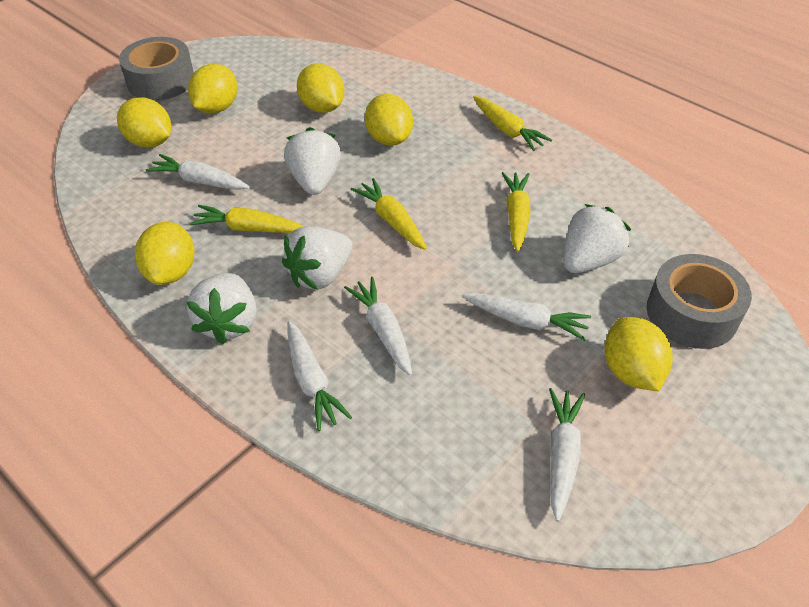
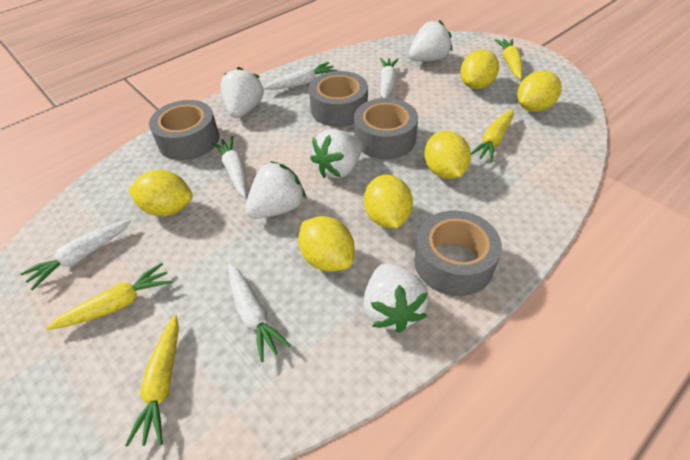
grey tape: 2 -> 4
white strawberry: 4 -> 5

